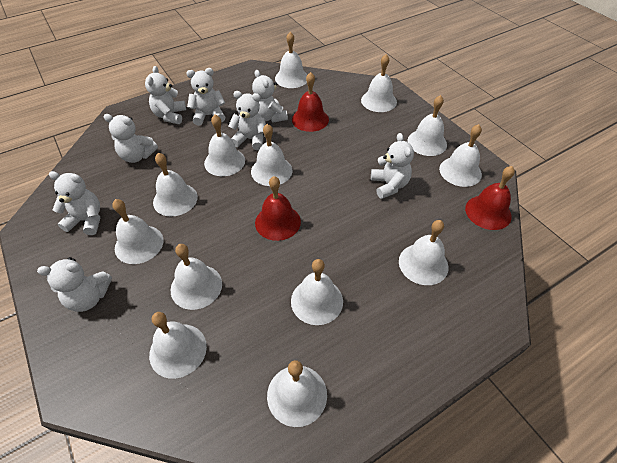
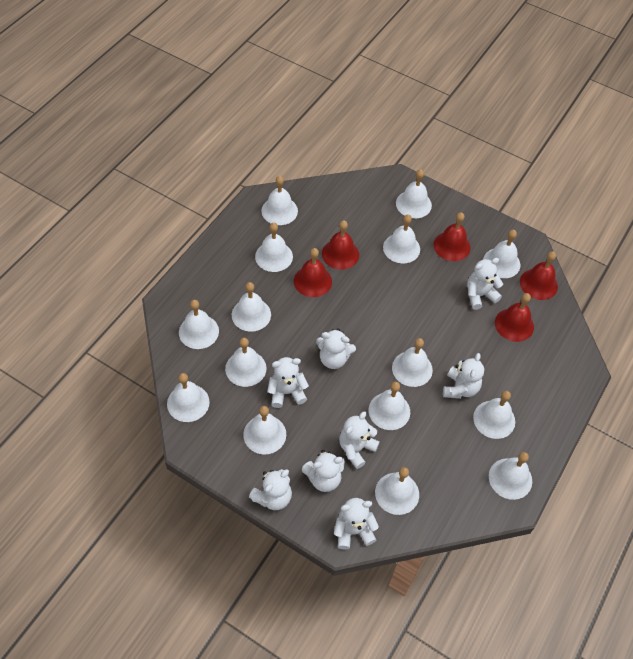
red bell: 3 -> 5
white bell: 13 -> 15

